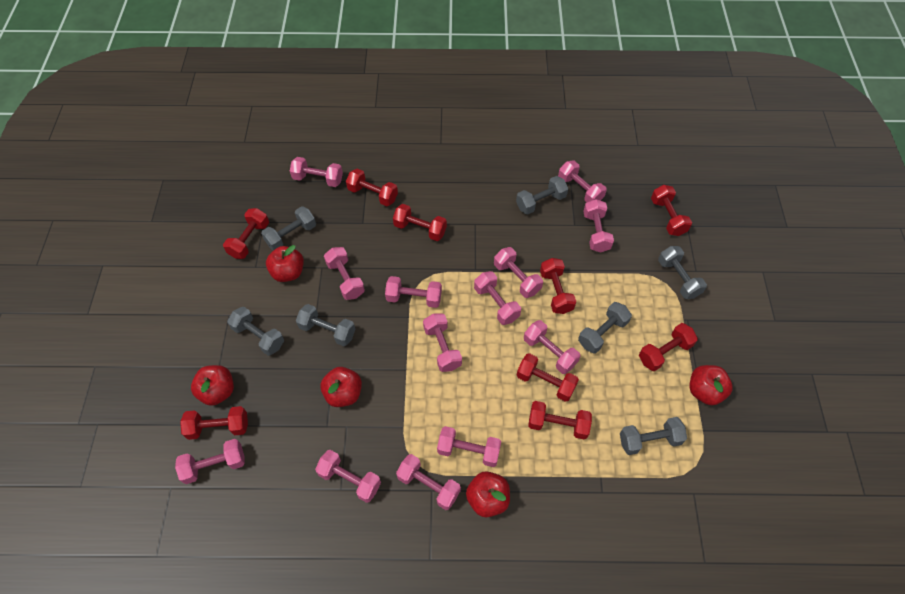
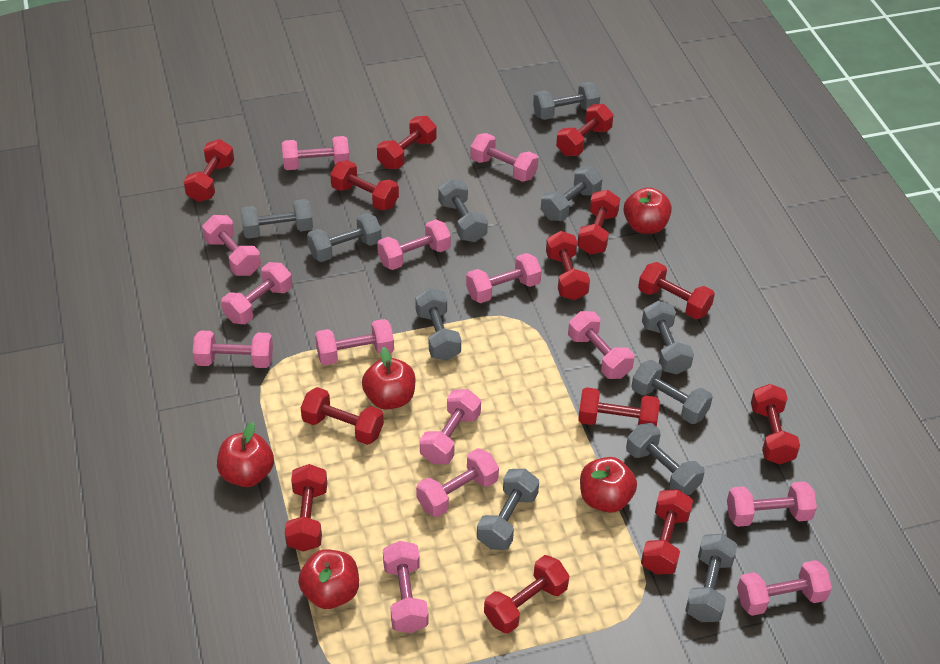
grey dumbbell: 7 -> 11
pink dumbbell: 13 -> 14
red dumbbell: 9 -> 13

